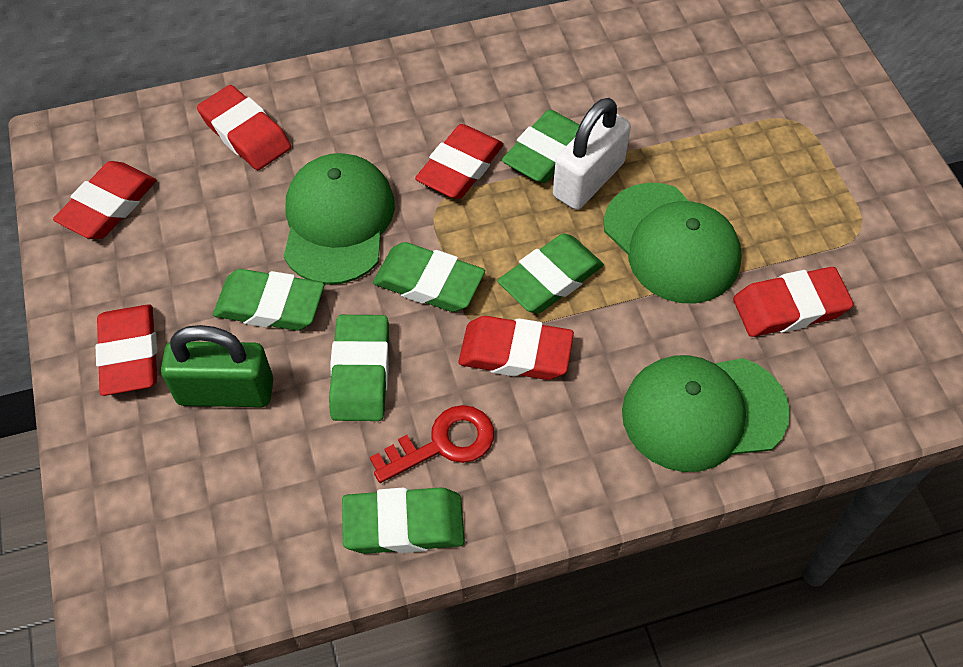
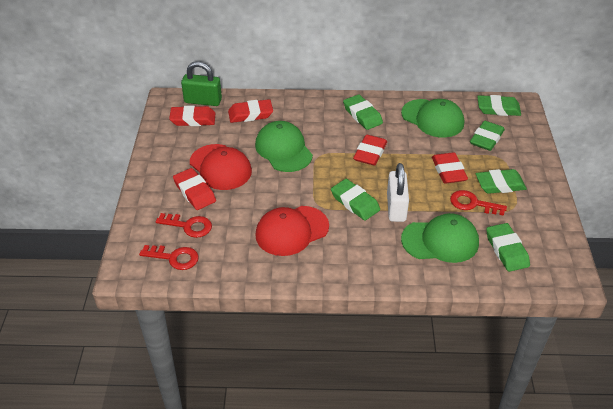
red cap: 0 -> 2
red eraser: 6 -> 5
red key: 1 -> 3

